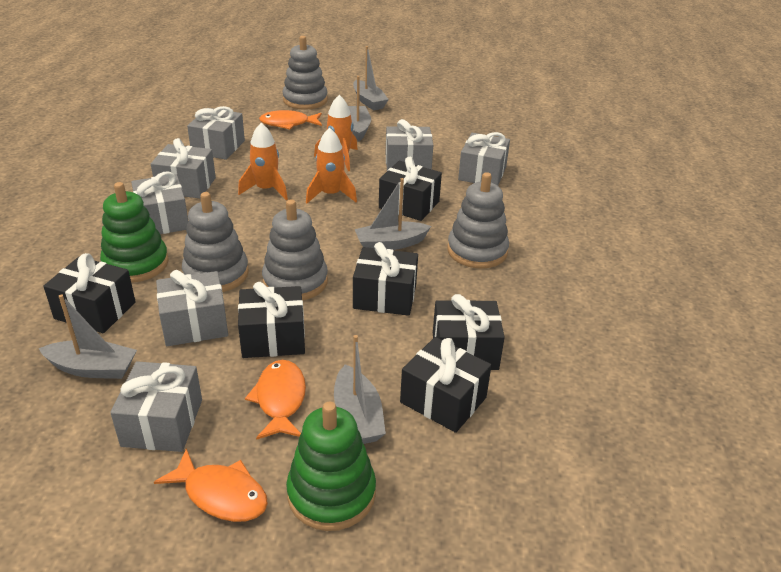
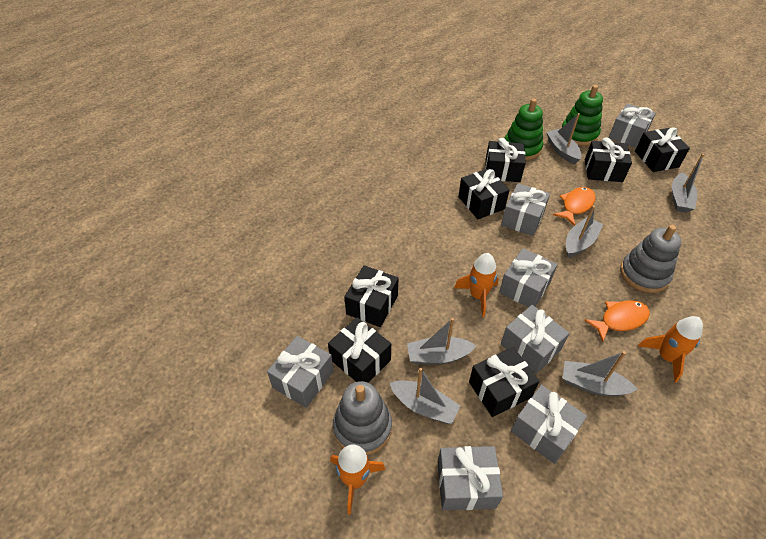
black gift: 6 -> 7
grey boat: 5 -> 6
grey stacking toy: 4 -> 2
orange fish: 3 -> 2

